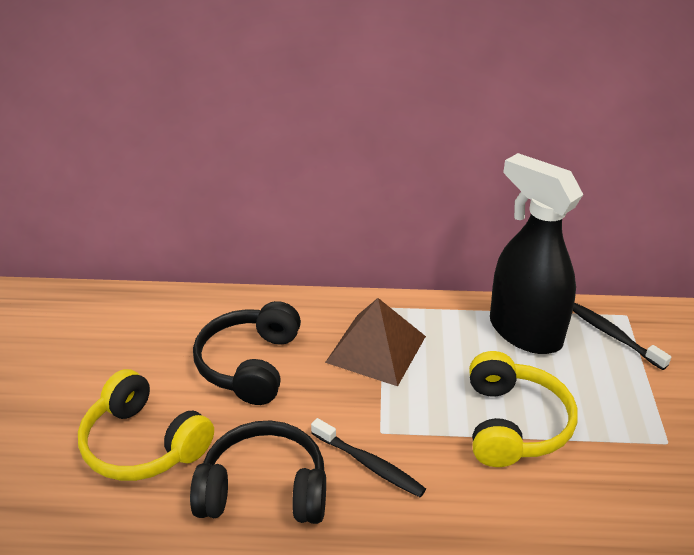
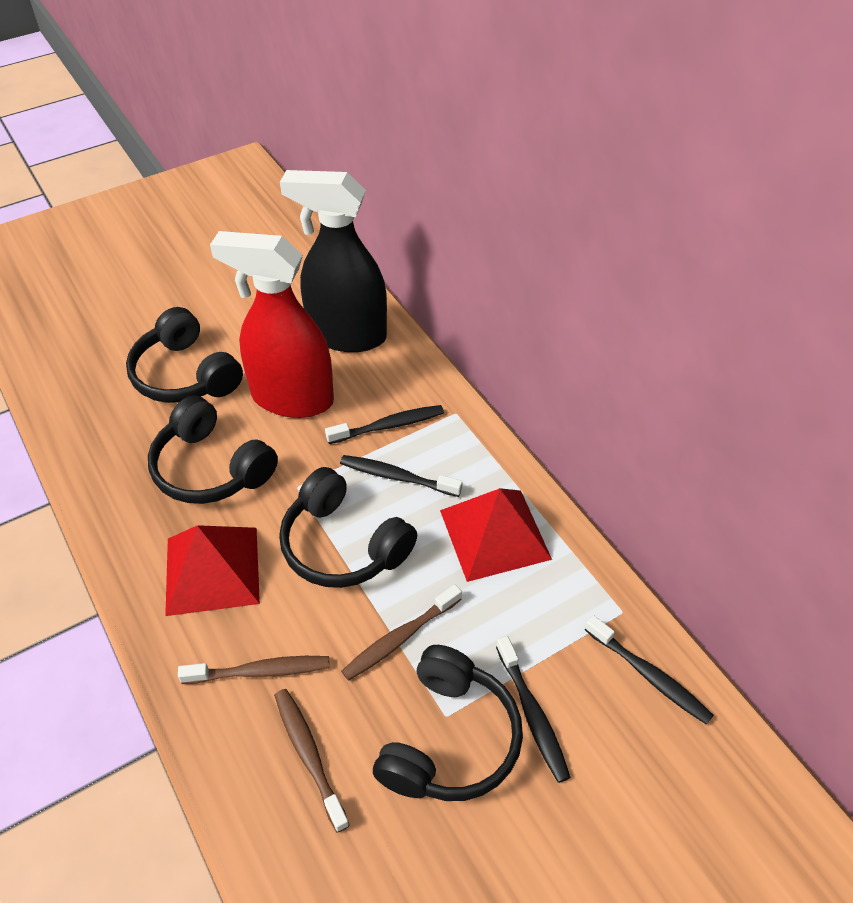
black headphones: 2 -> 4
black toothbrush: 2 -> 4
brown pyramid: 1 -> 0
brown toothbrush: 0 -> 3
red pyramid: 0 -> 2
red spray bottle: 0 -> 1
yellow headphones: 2 -> 0

